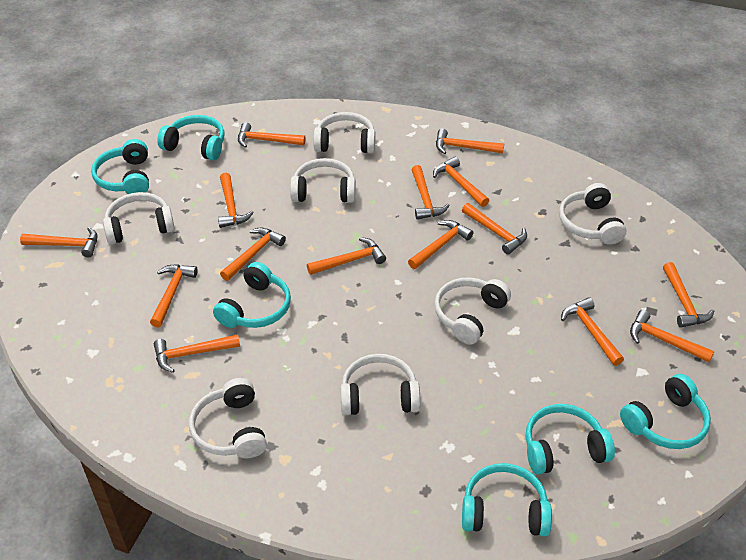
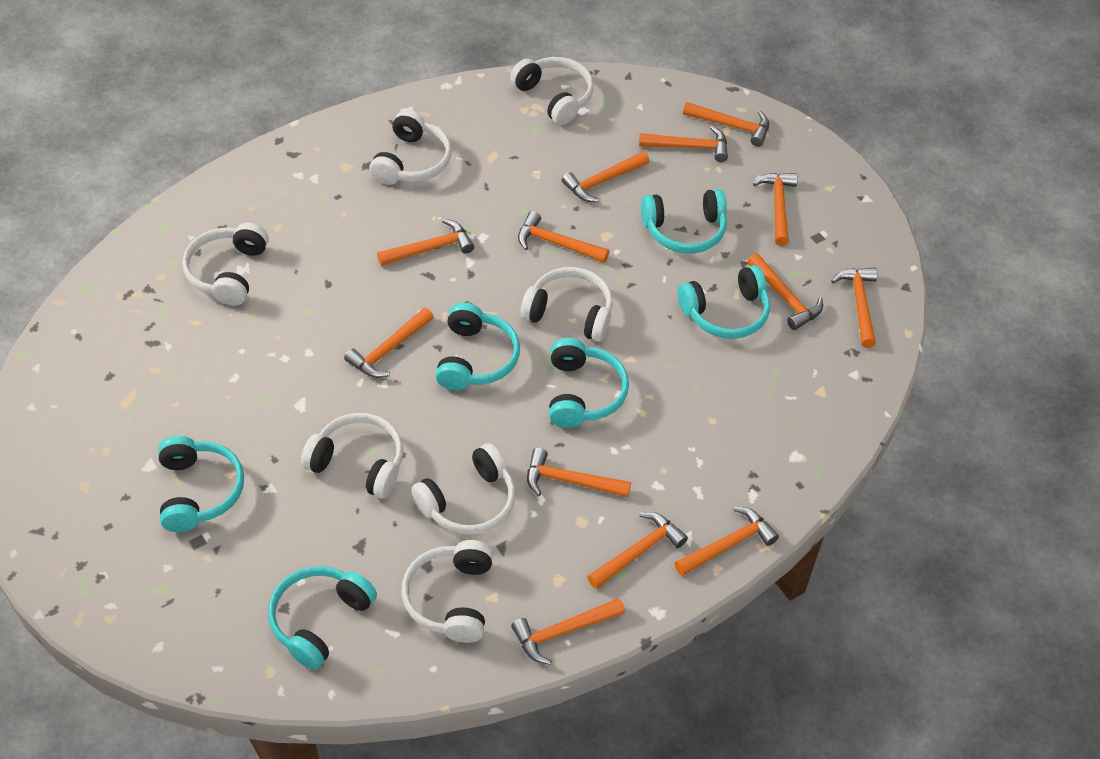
orange hammer: 15 -> 13

